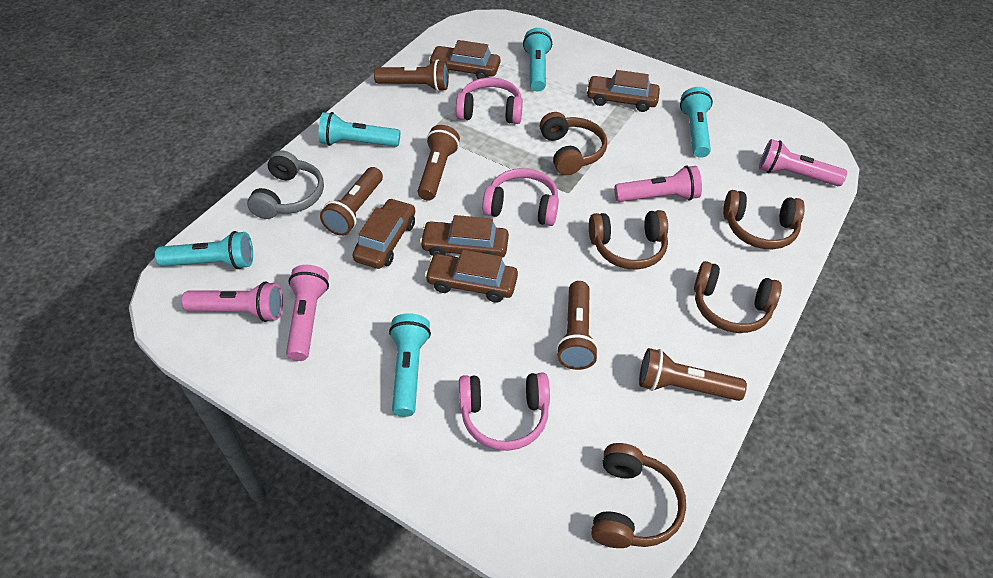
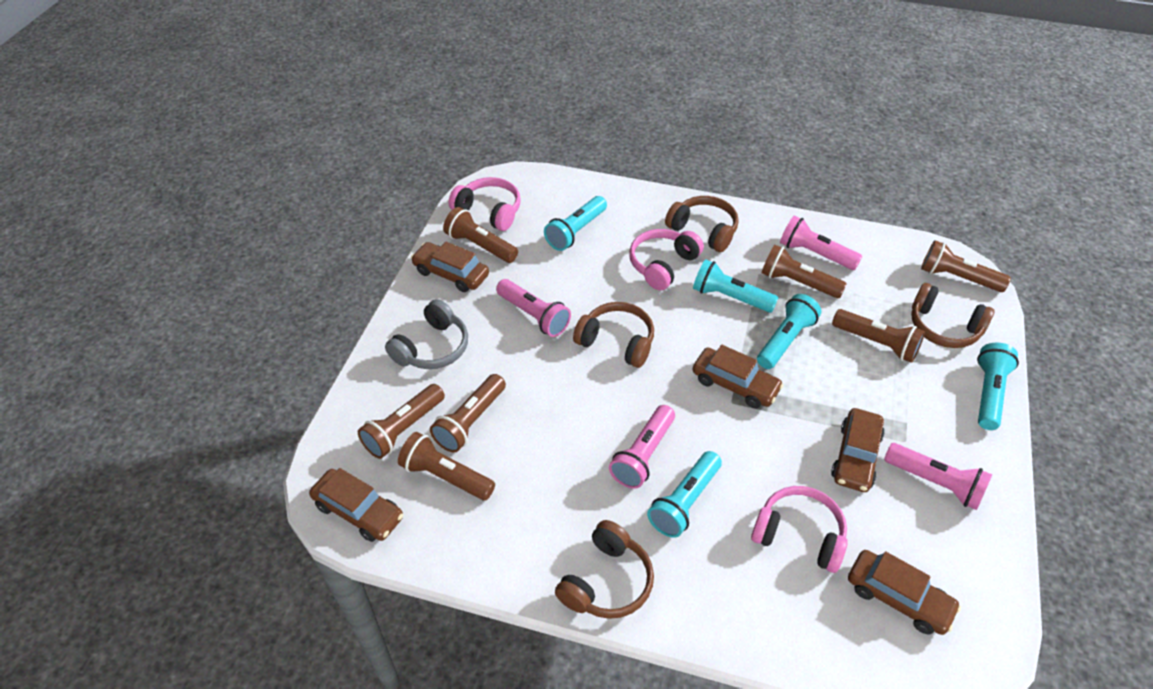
brown flashlight: 5 -> 7
brown headphones: 5 -> 4

